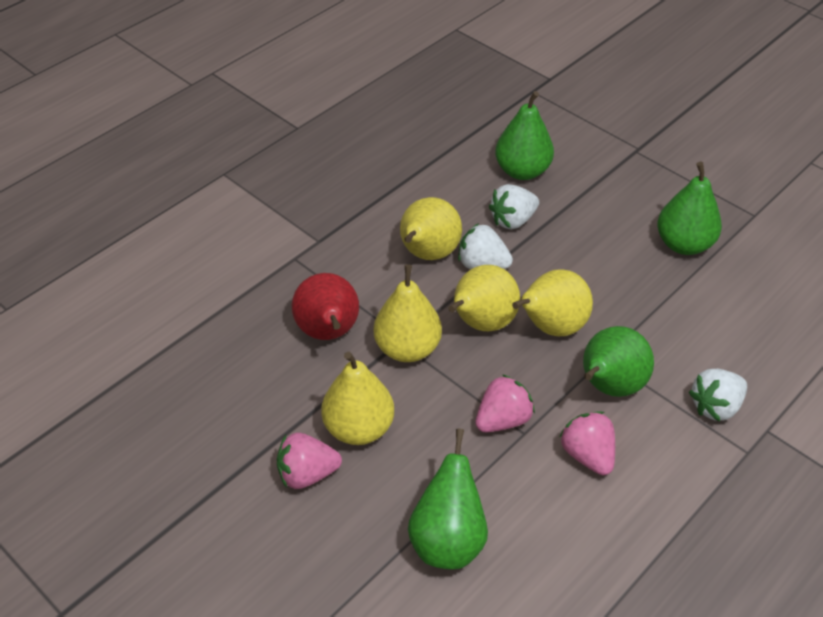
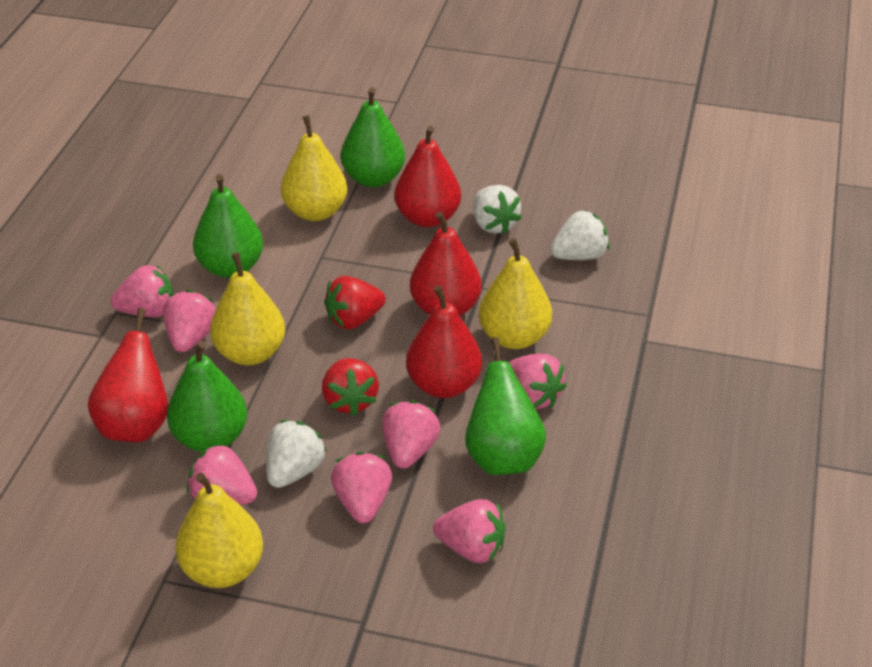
pink strawberry: 3 -> 7
red pear: 1 -> 4
red strawberry: 0 -> 2
yellow pear: 5 -> 4

